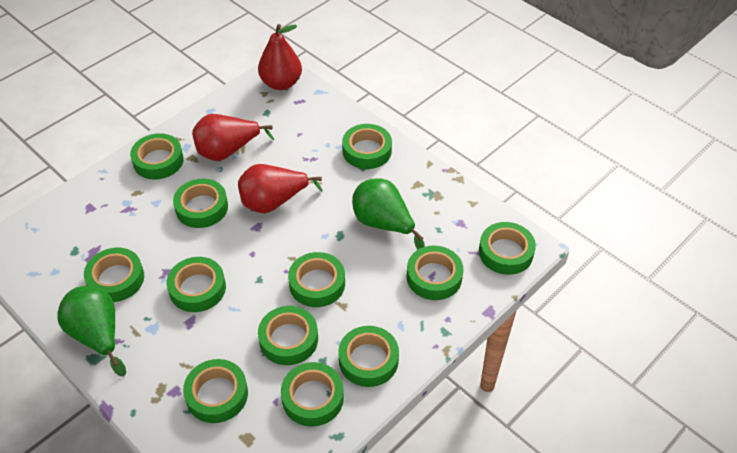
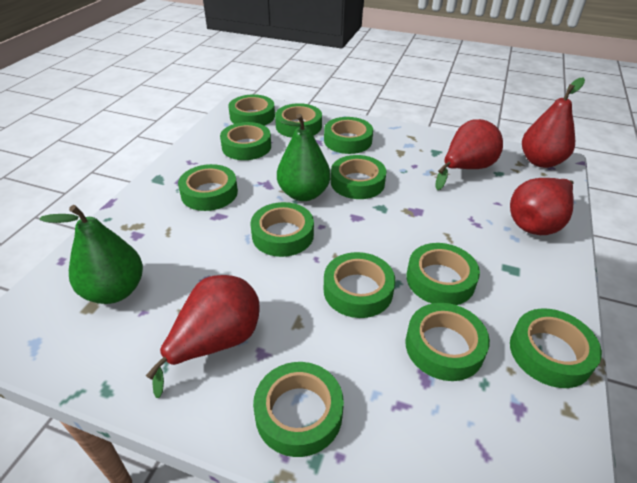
red pear: 3 -> 4

